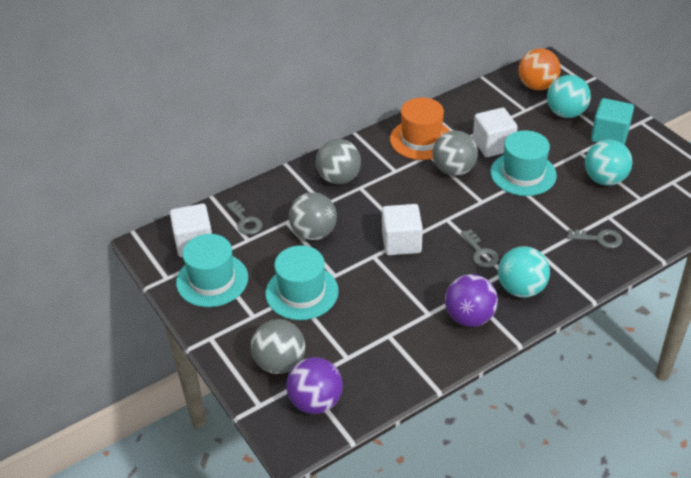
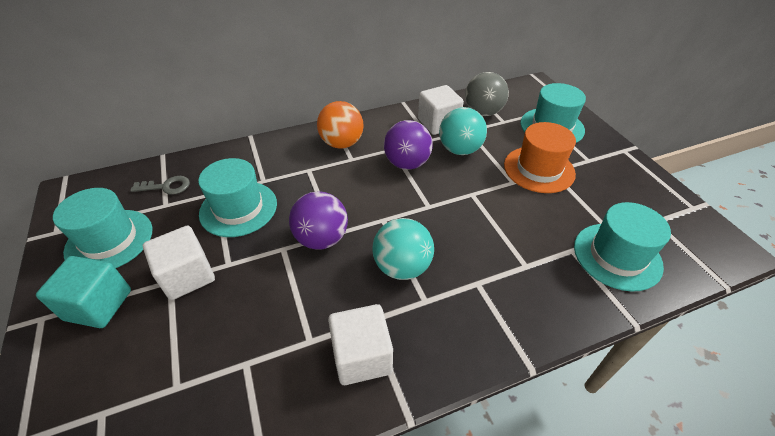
grey ball: 4 -> 1
grey key: 3 -> 1
turquoise ball: 3 -> 2
turquoise hat: 3 -> 4

